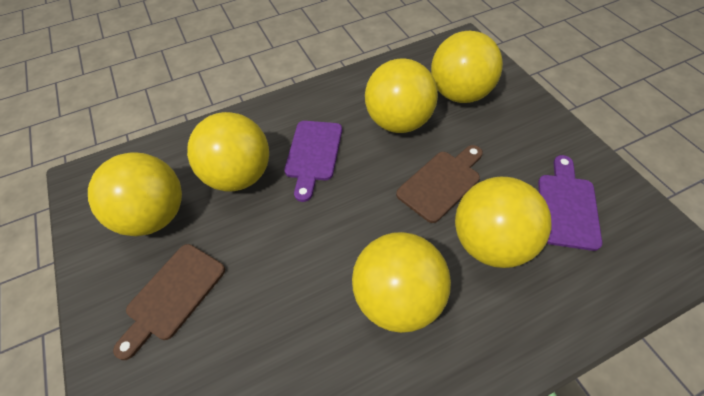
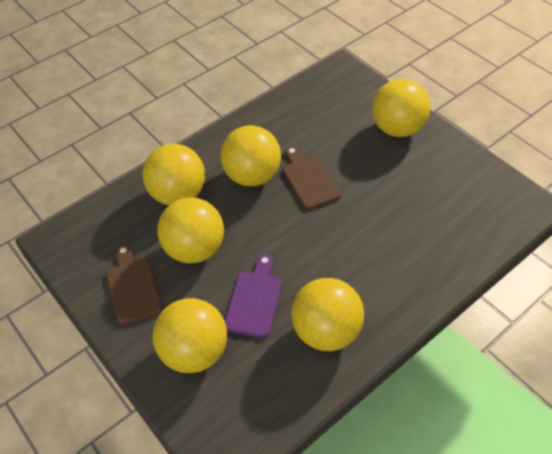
purple cutting board: 2 -> 1

